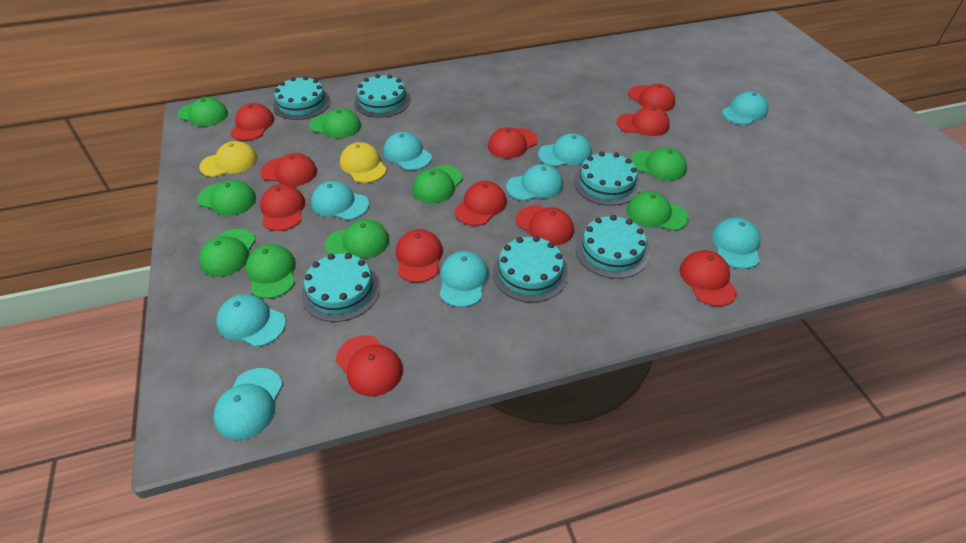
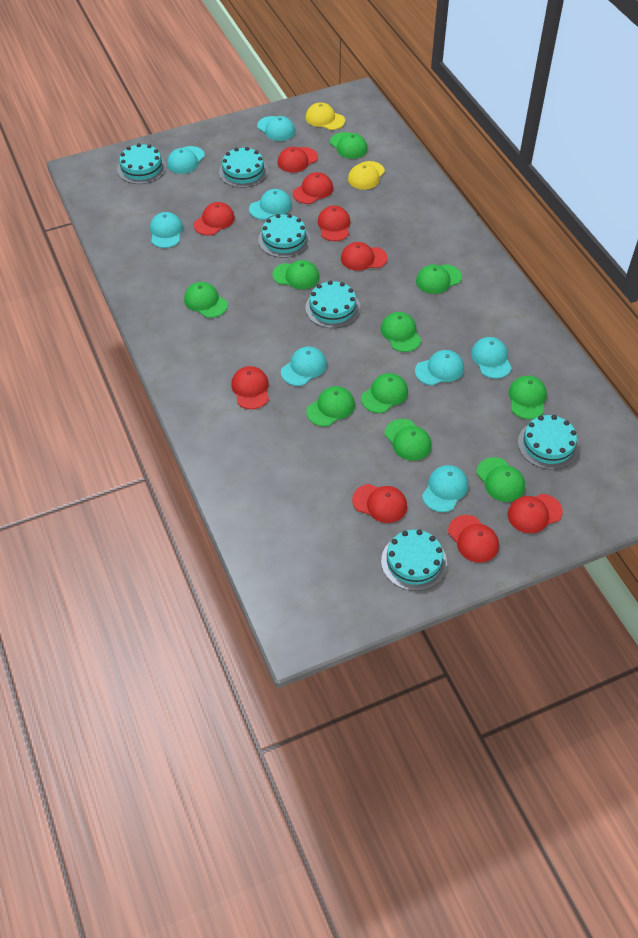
green cap: 9 -> 10
red cap: 11 -> 9
turquoise cap: 9 -> 8

